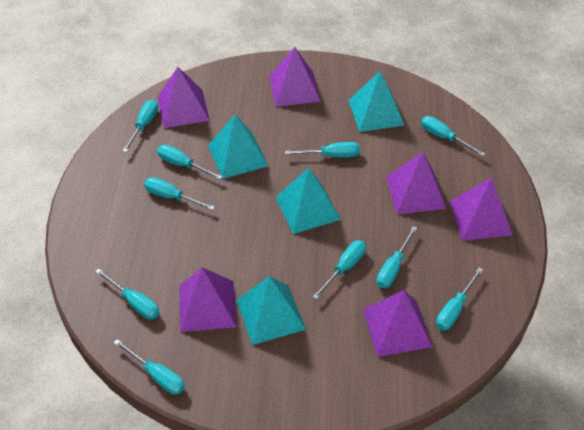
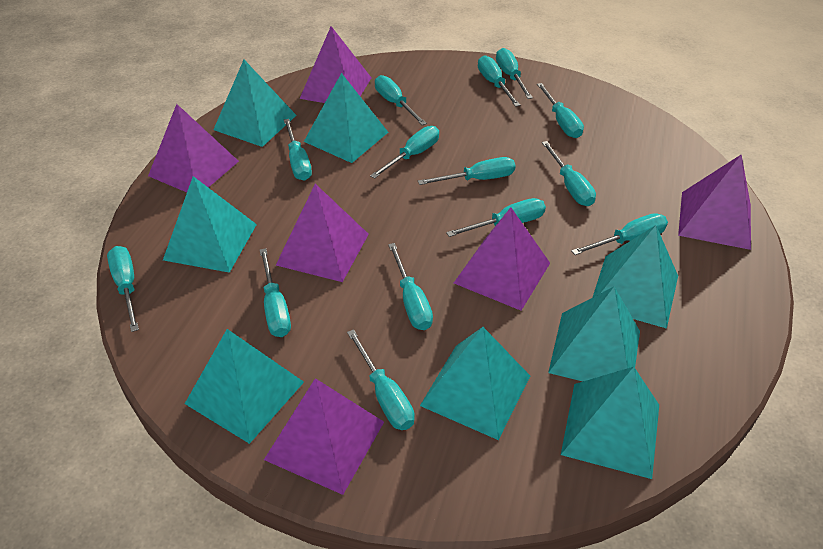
turquoise pyramid: 4 -> 8
turquoise screwdriver: 10 -> 14

